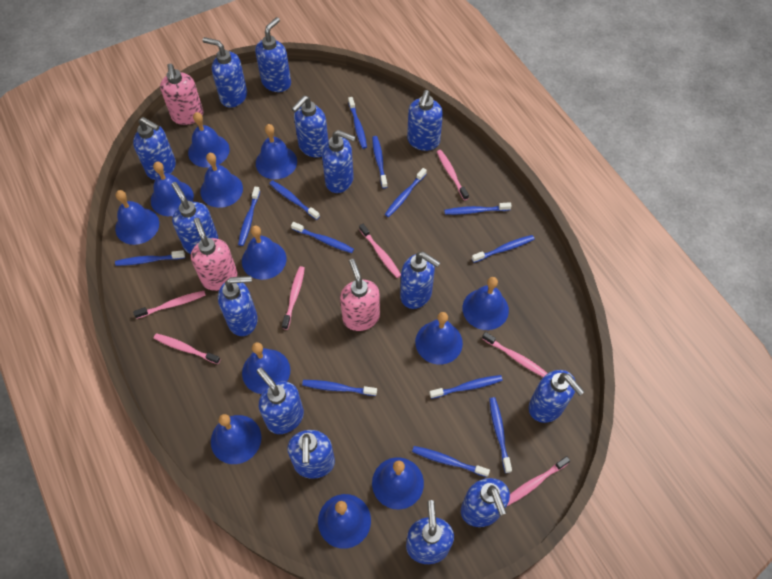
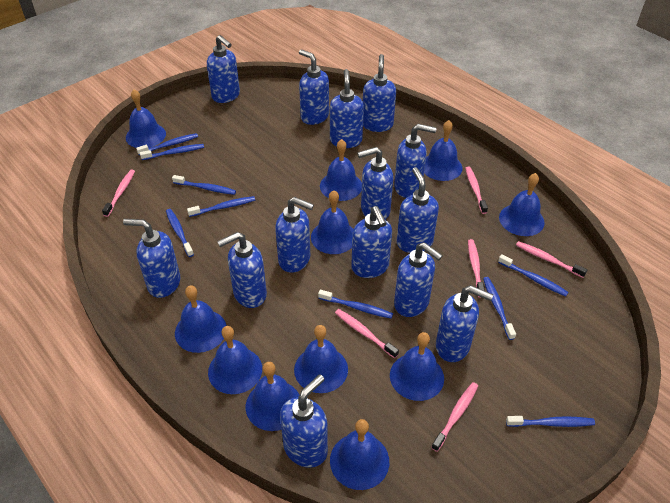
blue bell: 12 -> 11
blue toothbrush: 13 -> 9
pink soap dispenser: 3 -> 0
pink toothbrush: 7 -> 6

